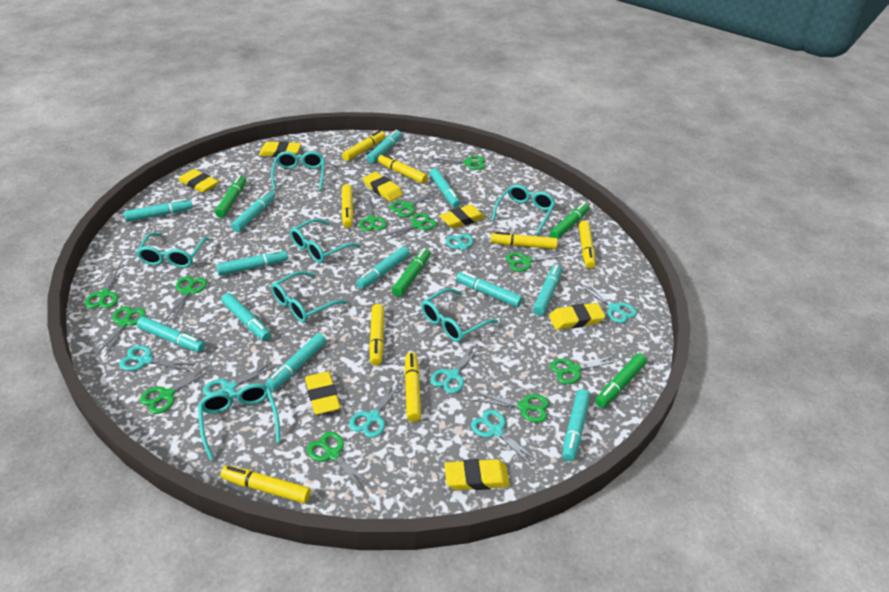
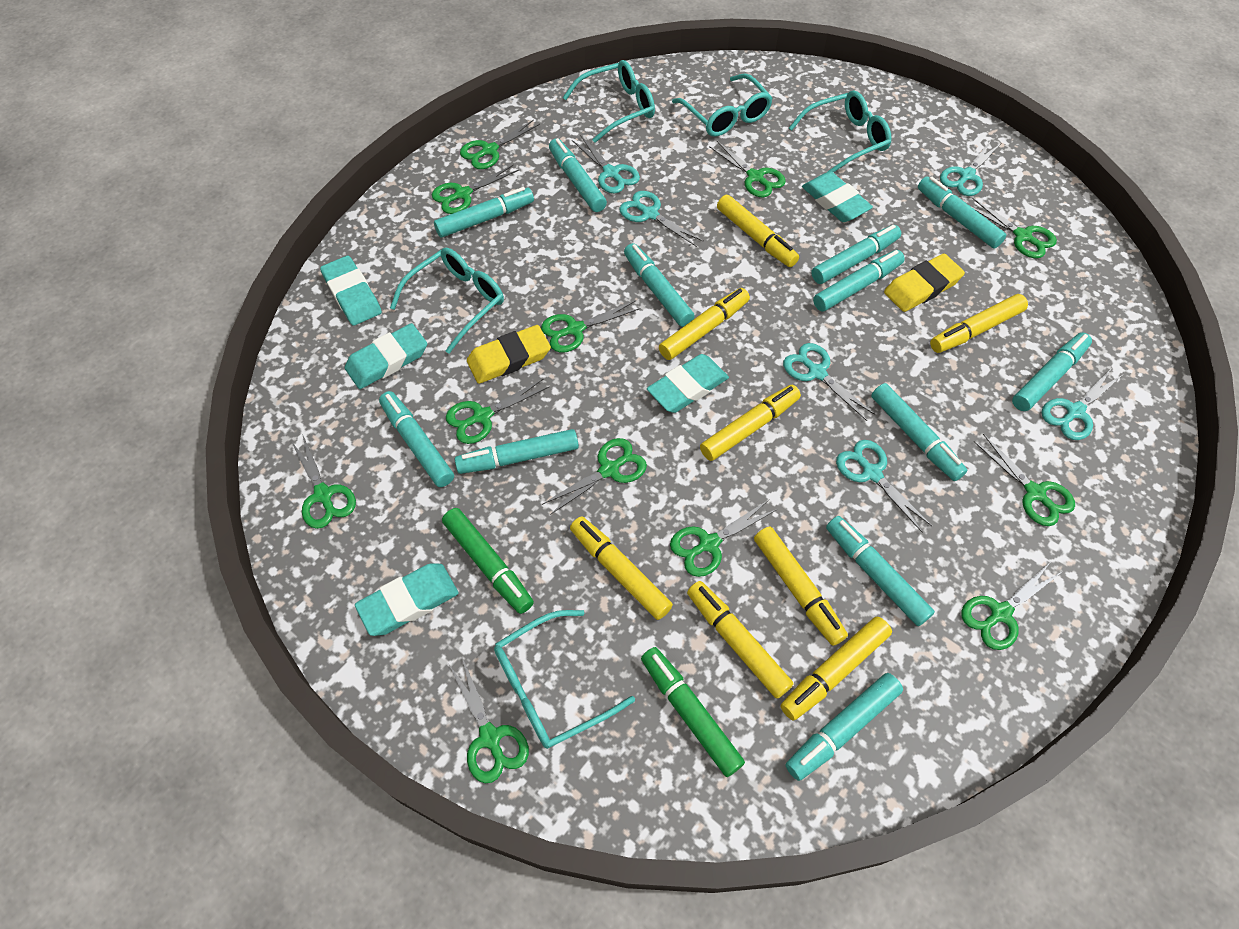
green marker: 4 -> 2
turquoise eraser: 0 -> 5
turquoise glasses: 7 -> 5
turquoise scissors: 7 -> 6
yellow eraser: 7 -> 2

